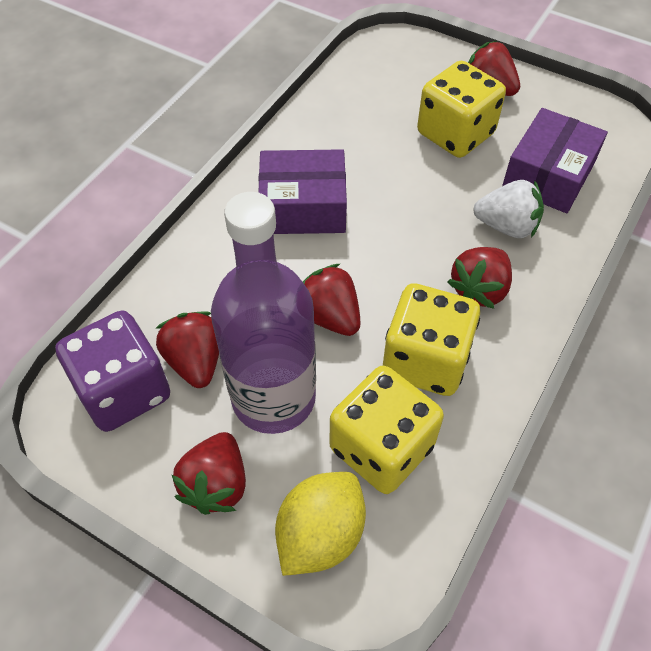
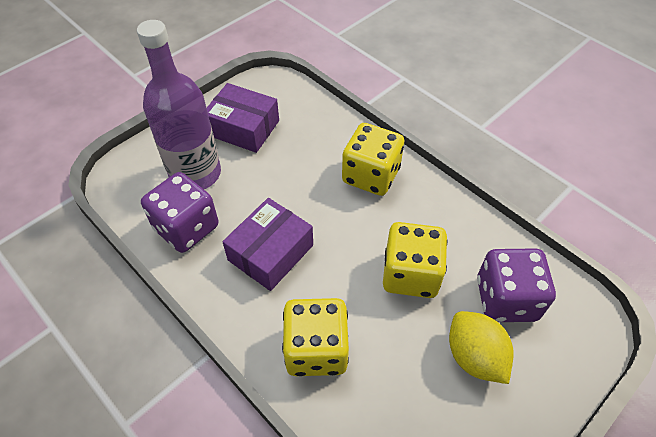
purple dice: 1 -> 2
red strawberry: 5 -> 0
white strawberry: 1 -> 0

